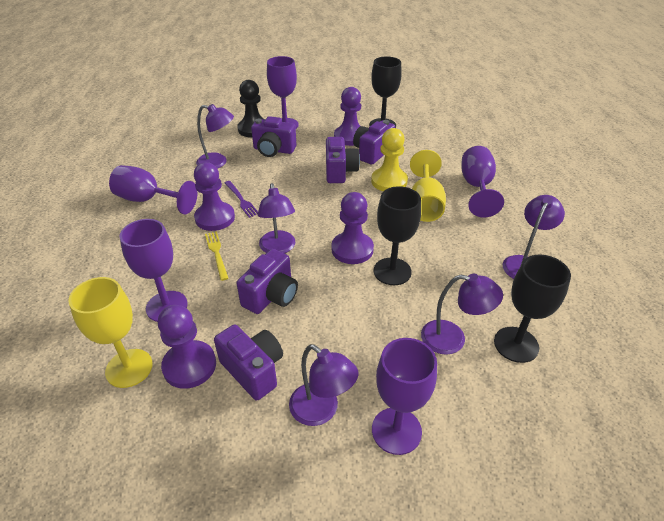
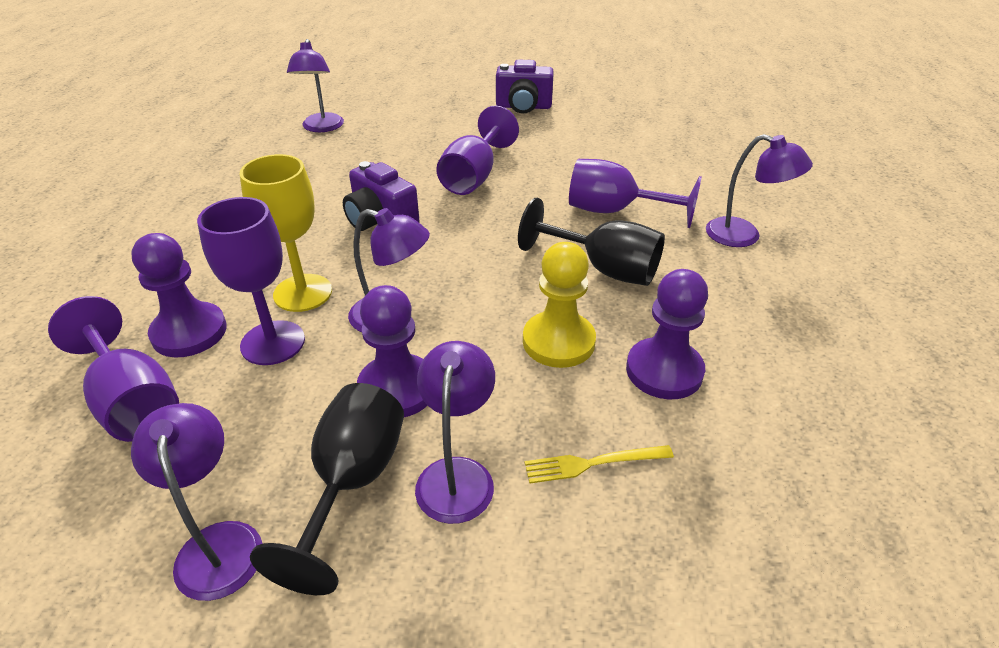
black goblet: 3 -> 2
black pawn: 1 -> 0
purple camera: 5 -> 2
purple fork: 1 -> 0
purple goblet: 5 -> 4
purple pawn: 4 -> 3
yellow goblet: 2 -> 1

